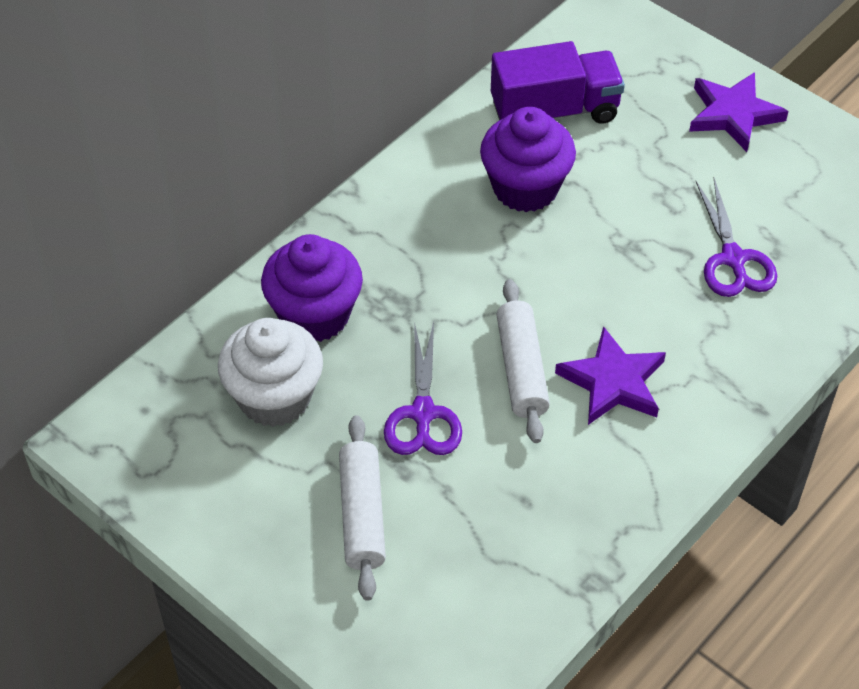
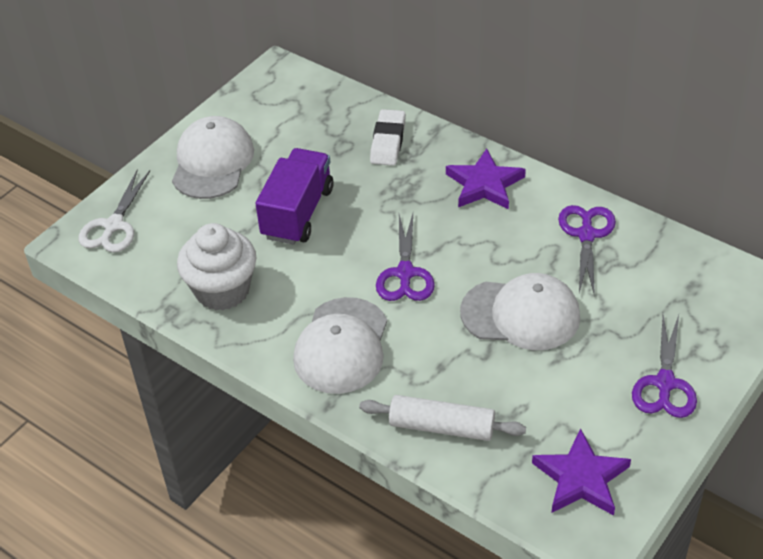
purple cupcake: 2 -> 0
purple scissors: 2 -> 3
white cap: 0 -> 3
white eraser: 0 -> 1
white rolling pin: 2 -> 1
white scissors: 0 -> 1

